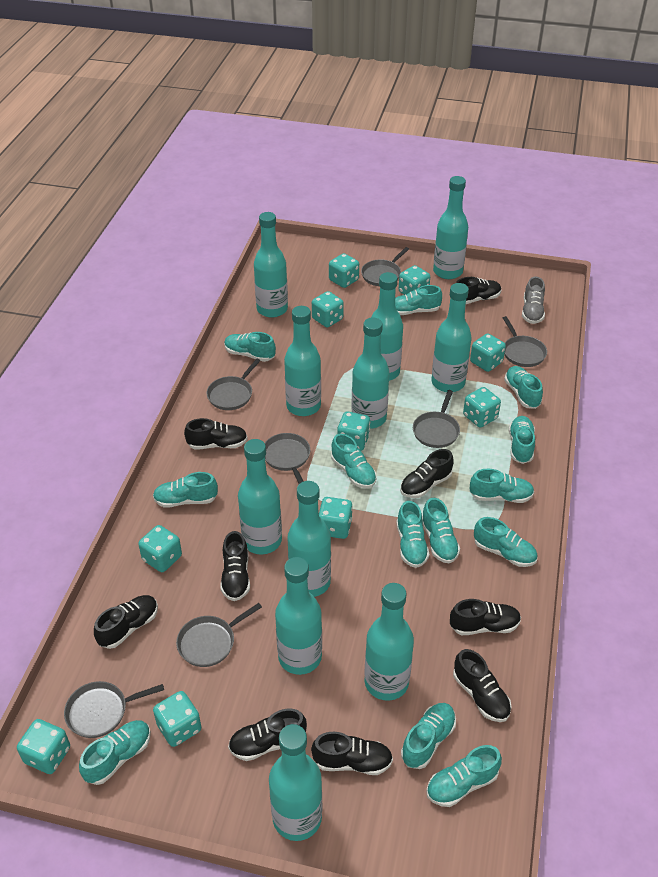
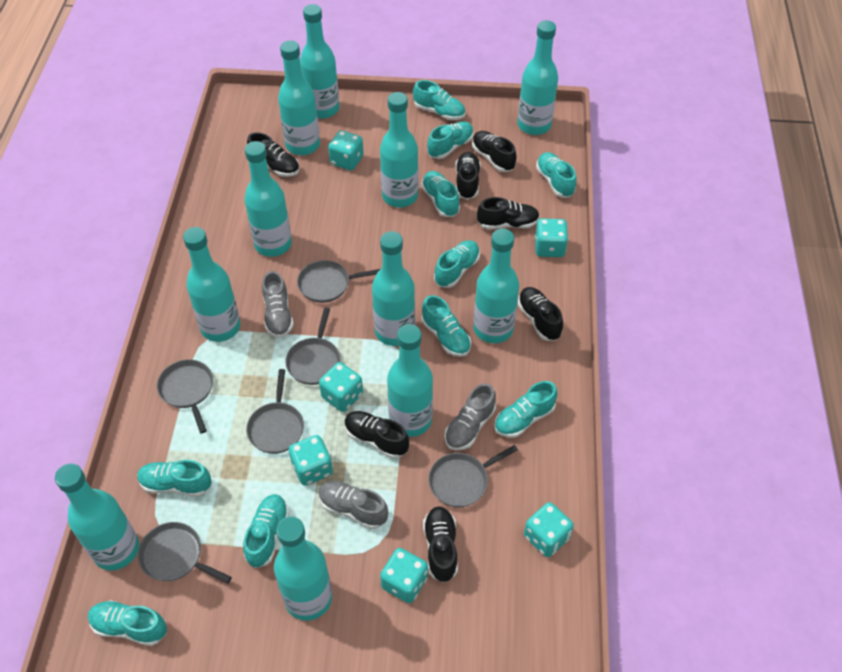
black shoe: 9 -> 7
grey pan: 7 -> 6
grey shoe: 1 -> 3
turquoise dice: 10 -> 6
turquoise shoe: 13 -> 10

